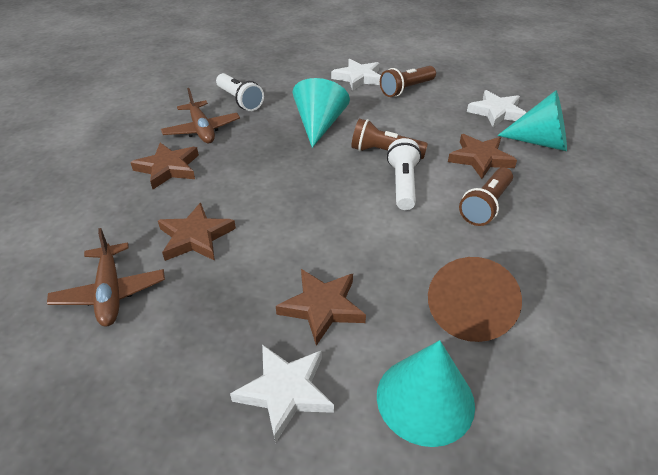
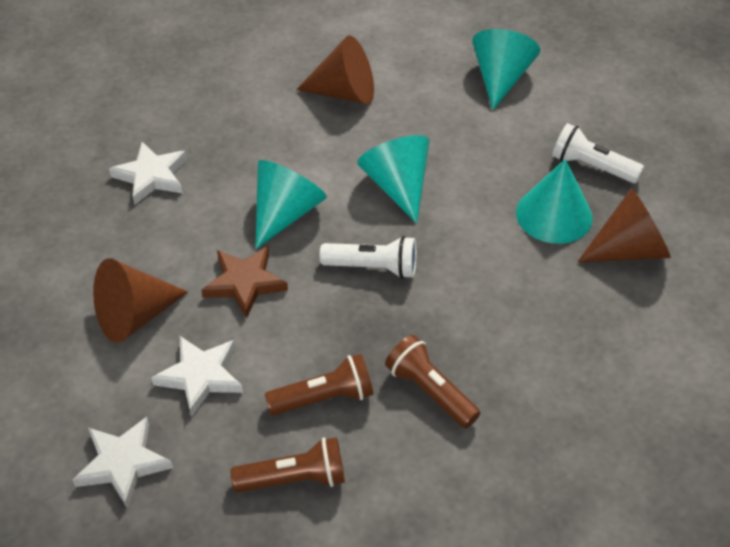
brown cone: 1 -> 3
brown plane: 2 -> 0
brown star: 4 -> 1
turquoise cone: 3 -> 4

